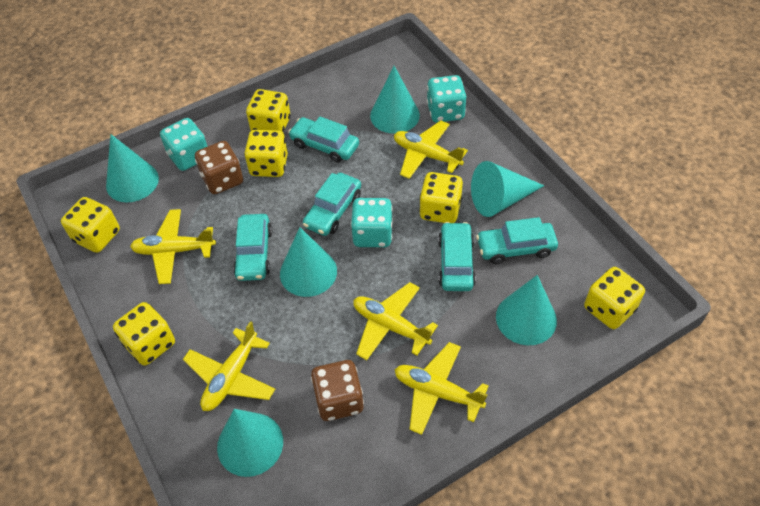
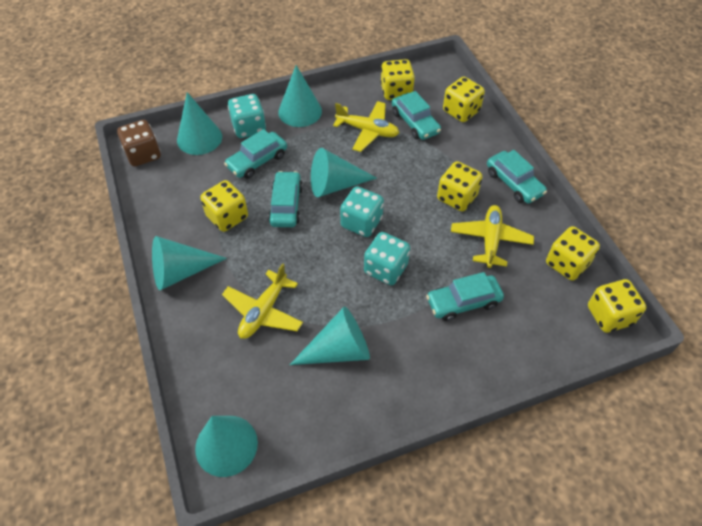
brown dice: 2 -> 1
yellow plane: 5 -> 3

